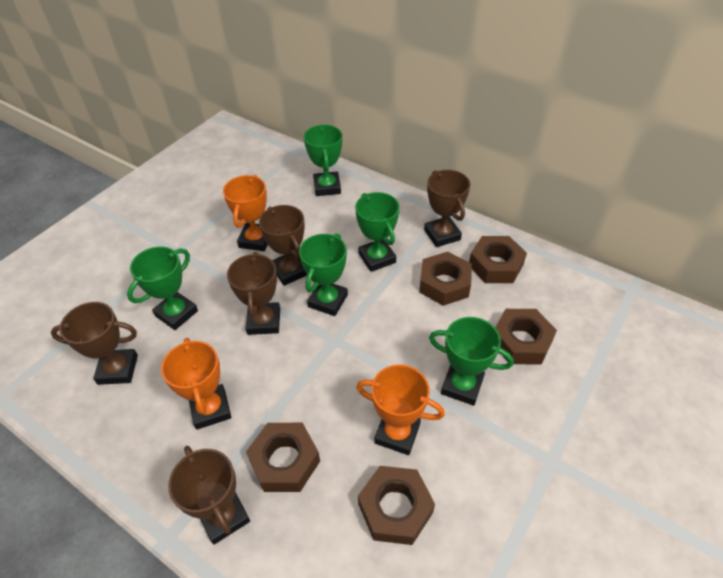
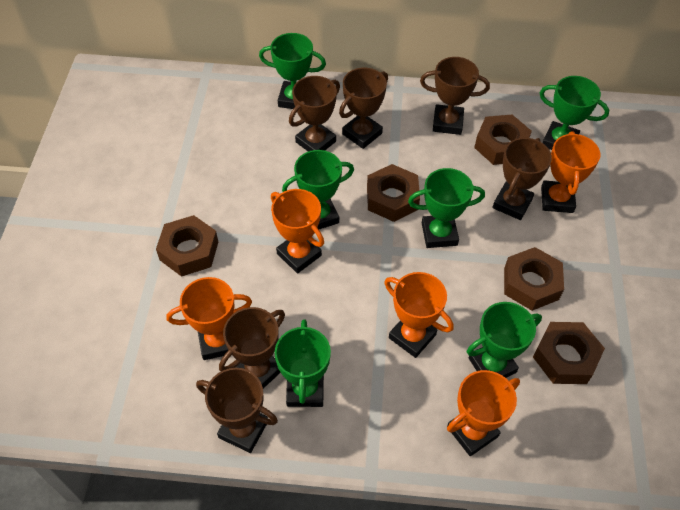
brown trophy: 5 -> 6
green trophy: 5 -> 6
orange trophy: 3 -> 5

